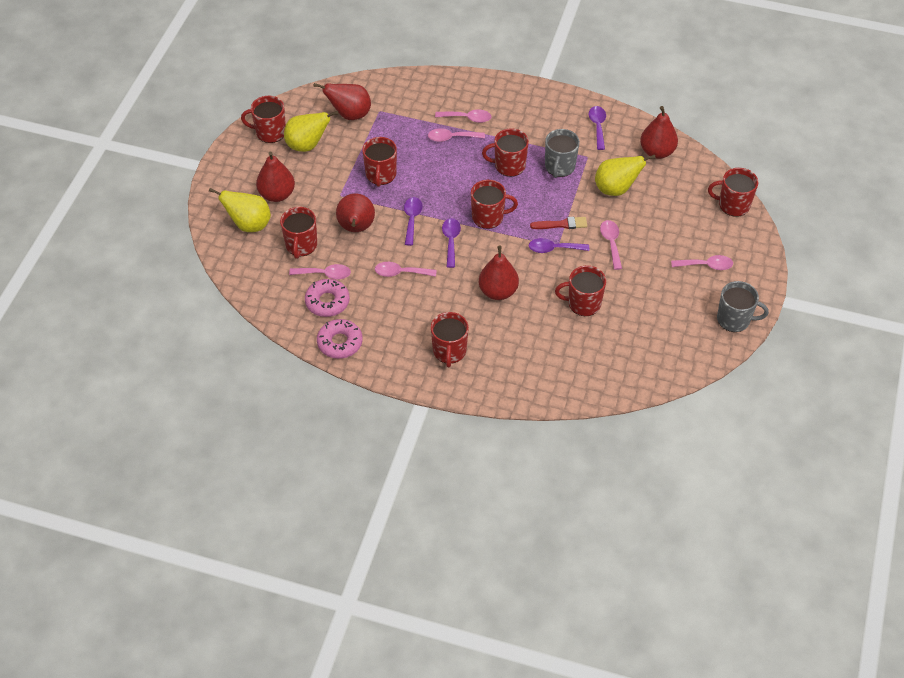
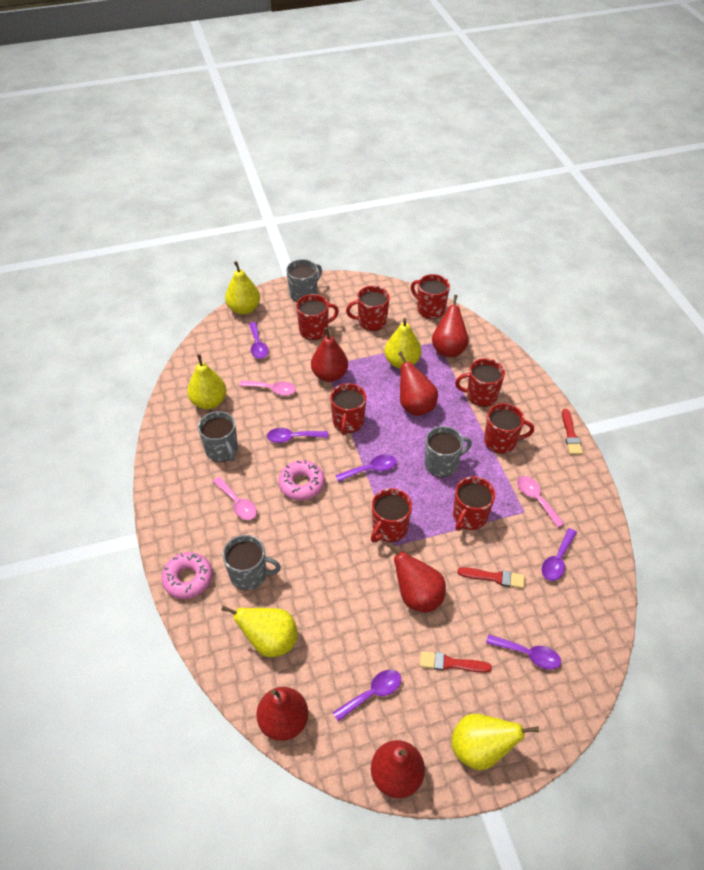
grey mug: 2 -> 4
pink spoon: 6 -> 3
purple spoon: 4 -> 6
red brush: 1 -> 3
red pear: 5 -> 6
yellow pear: 3 -> 5

